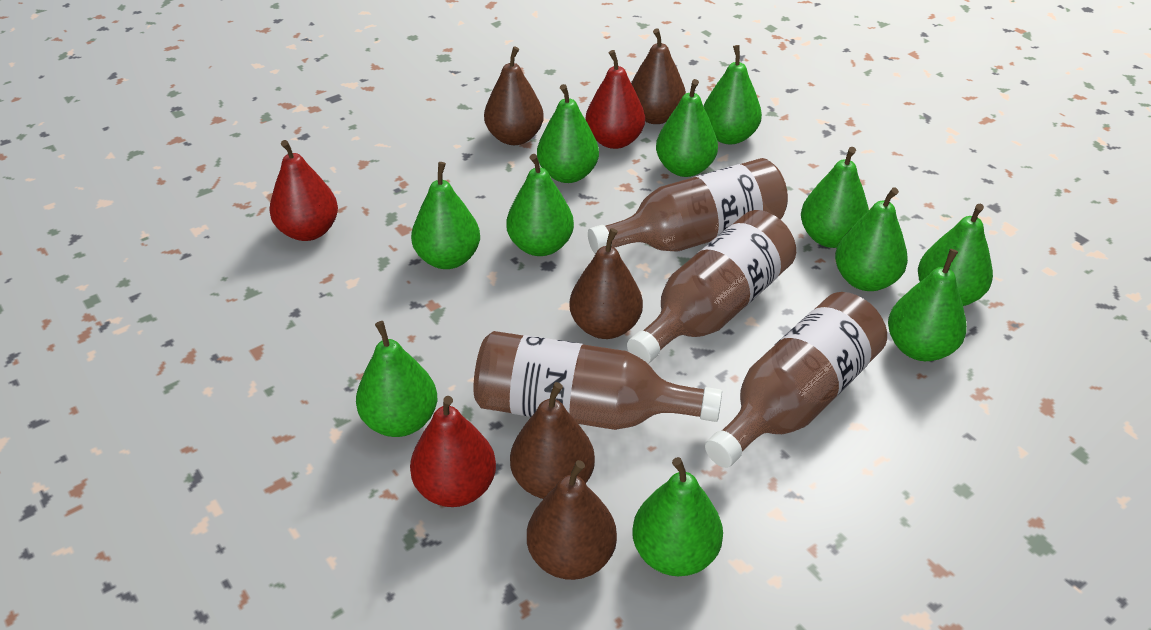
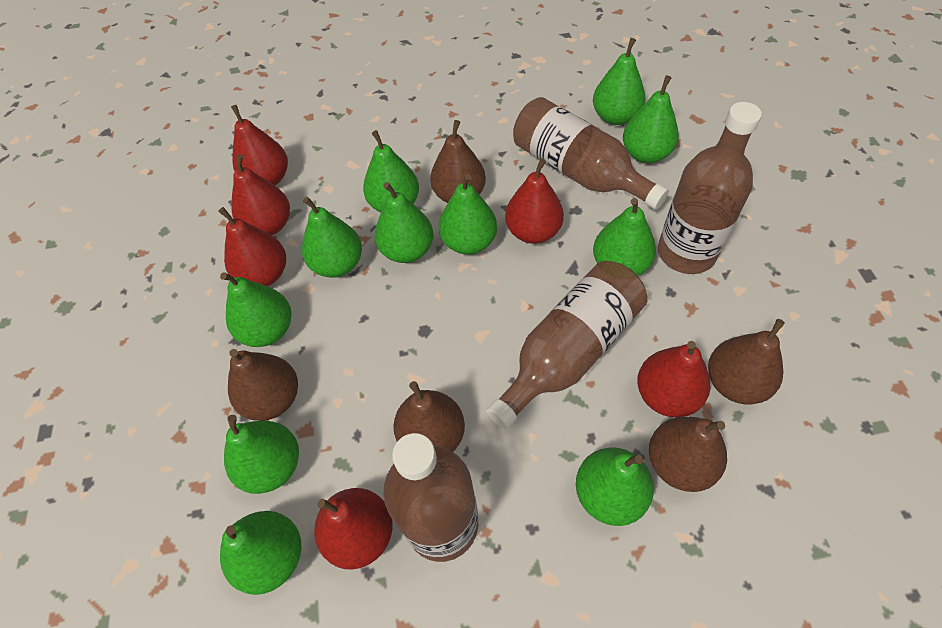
red pear: 3 -> 6

